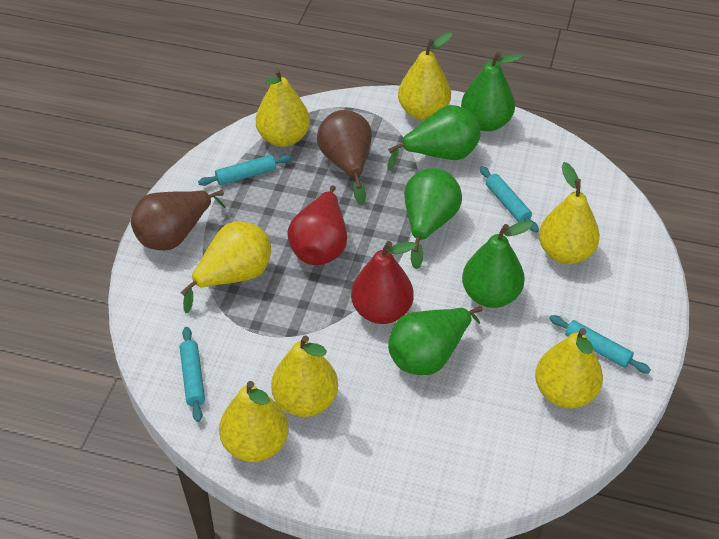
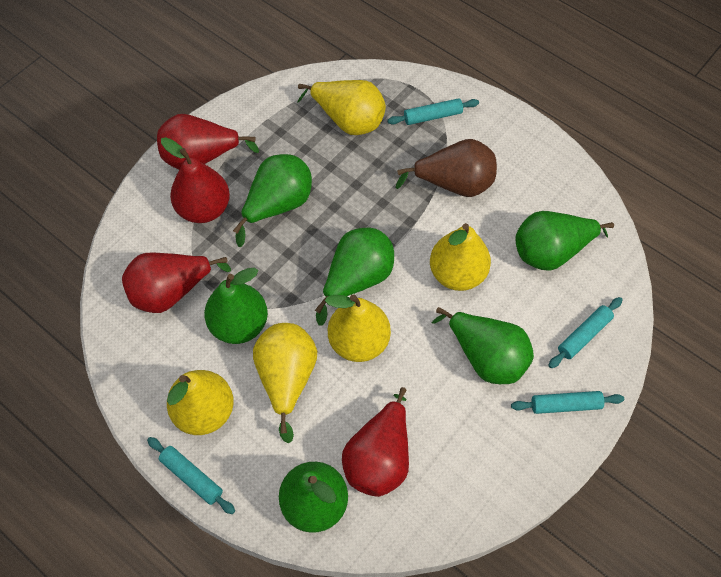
brown pear: 2 -> 1
green pear: 5 -> 6
red pear: 2 -> 4
yellow pear: 7 -> 5

